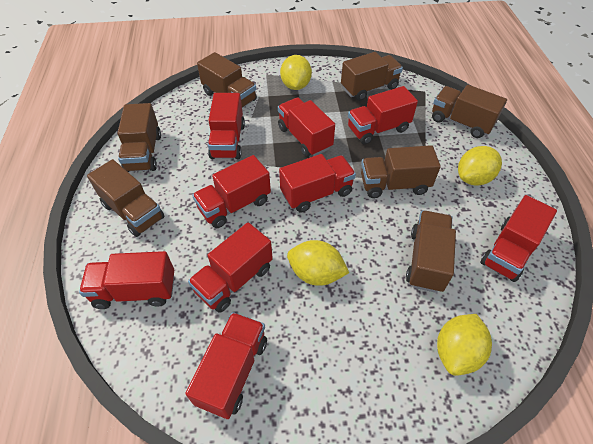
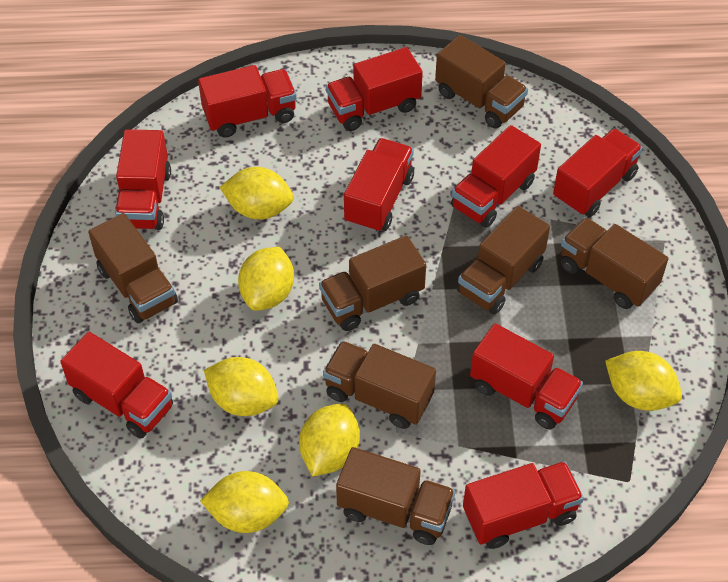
yellow lemon: 4 -> 6

